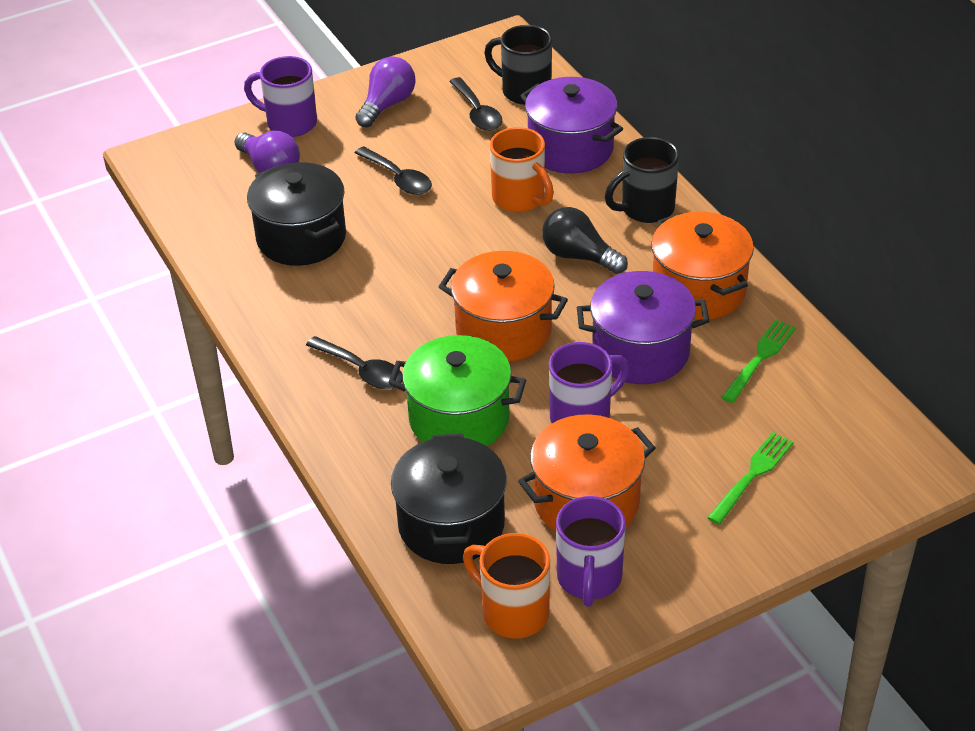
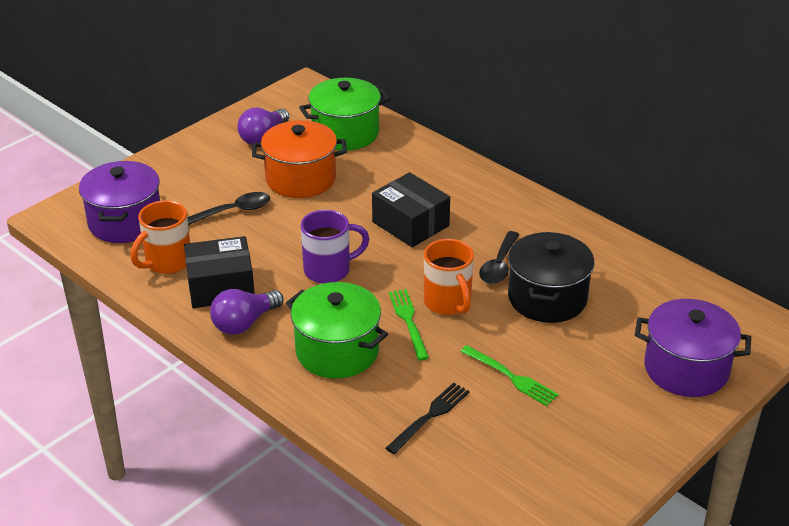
black box: 0 -> 2
black fork: 0 -> 1
black light bulb: 1 -> 0
black mug: 2 -> 0
black pot: 2 -> 1
black spoon: 3 -> 2
green pot: 1 -> 2
orange pot: 3 -> 1
purple mug: 3 -> 1

